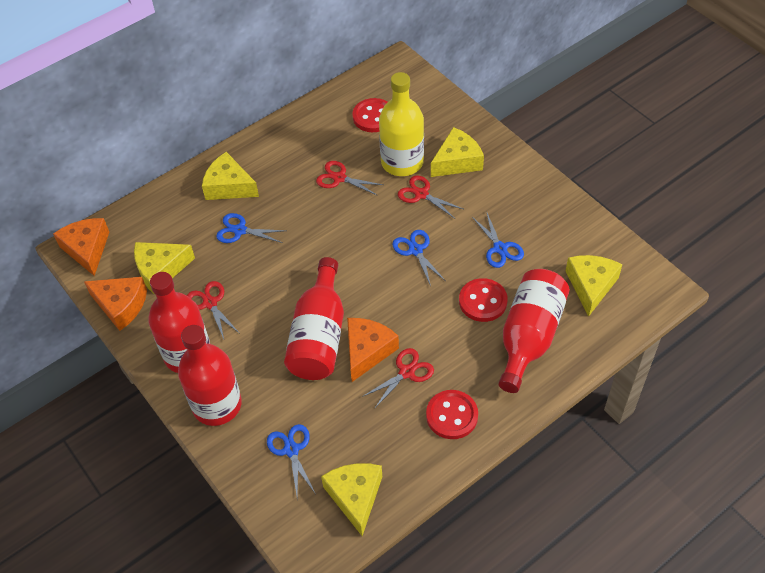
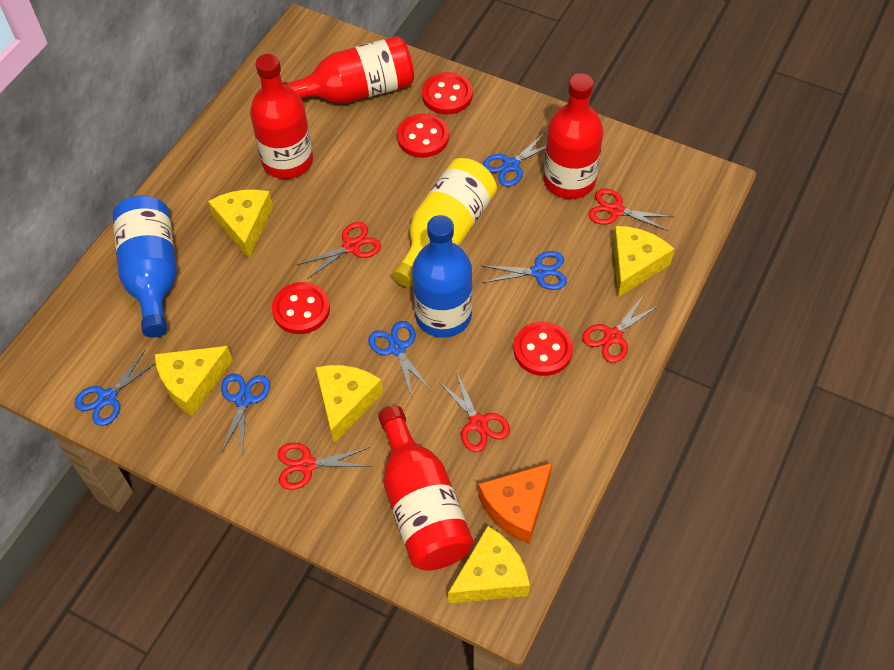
blue bottle: 0 -> 2
blue scissors: 4 -> 5
orange cheese: 3 -> 1
red button: 3 -> 4
red scissors: 4 -> 5

